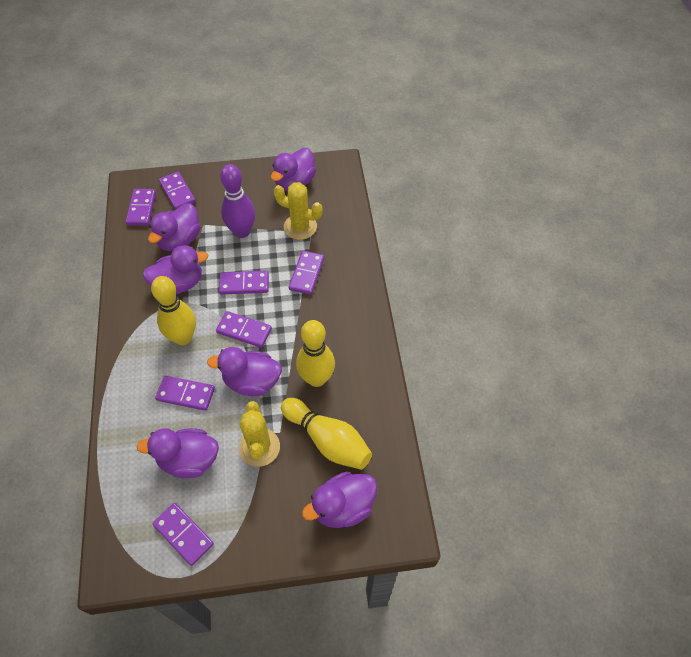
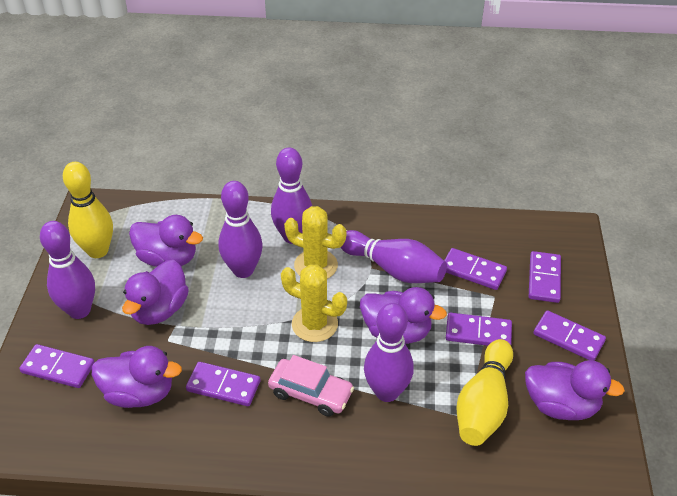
pink car: 0 -> 1
purple bowling pin: 1 -> 5
purple domino: 7 -> 6
purple duck: 6 -> 5
yellow bowling pin: 3 -> 2

